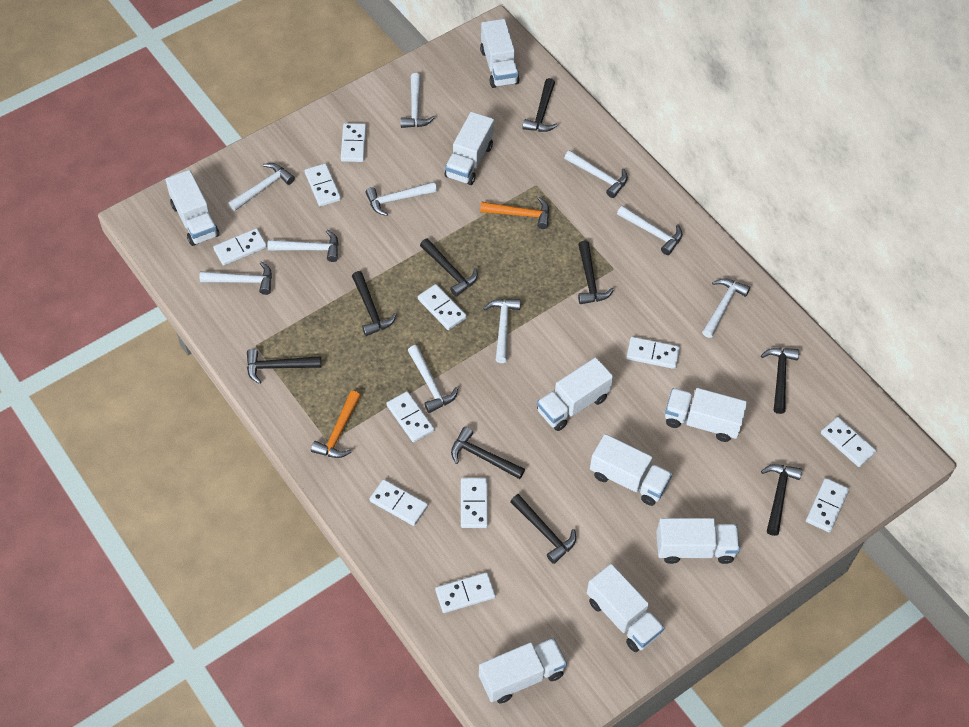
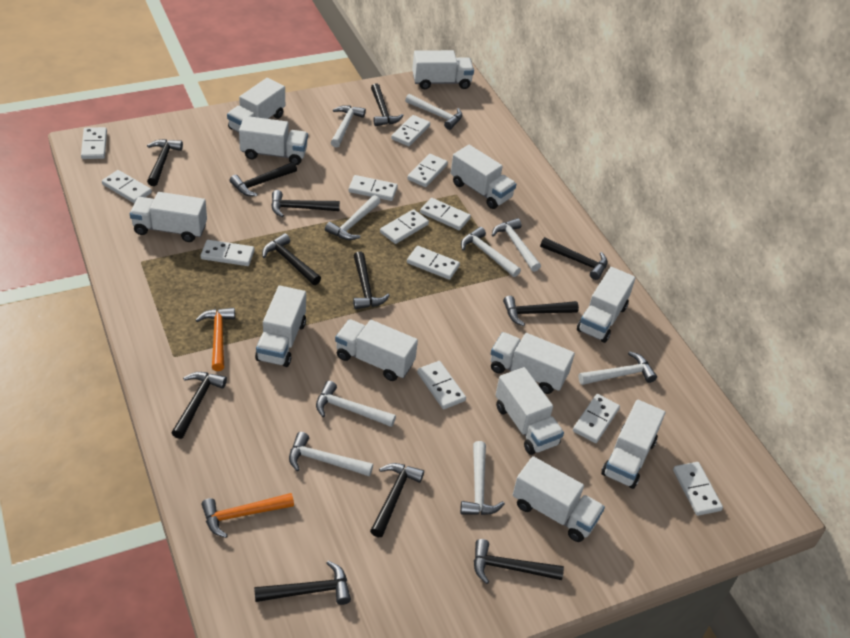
black hammer: 9 -> 12
white domino: 11 -> 12
white hammer: 10 -> 9
white truck: 9 -> 12

